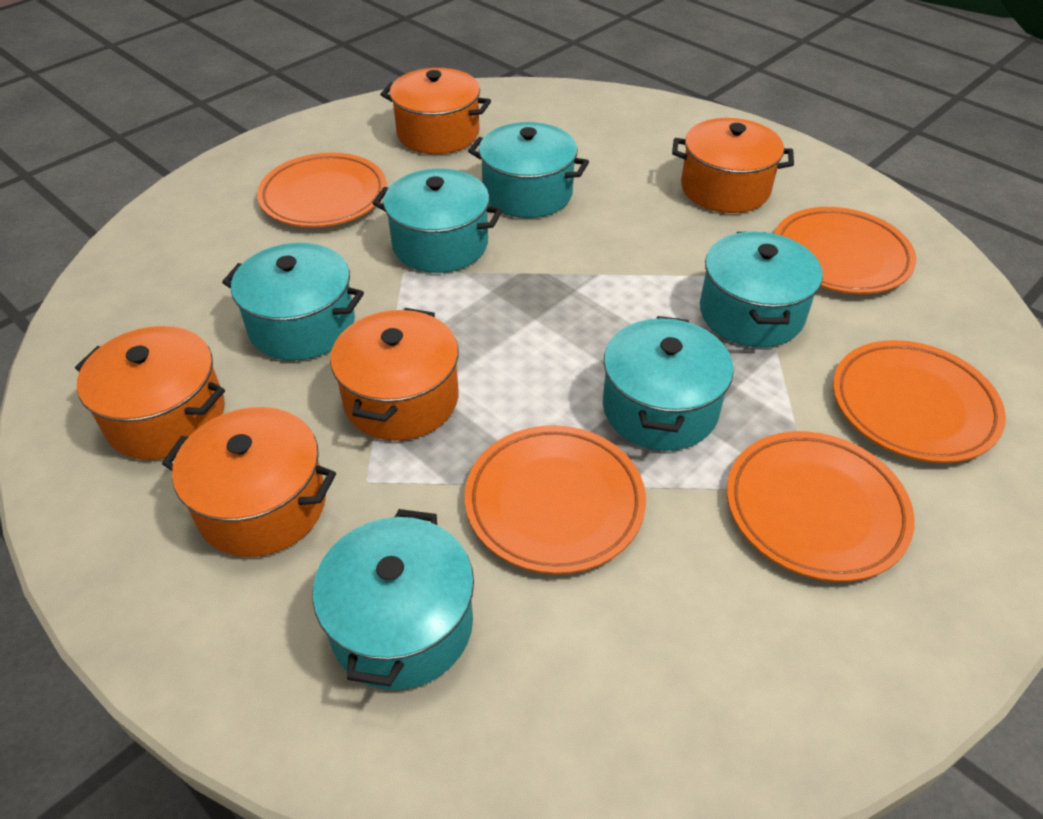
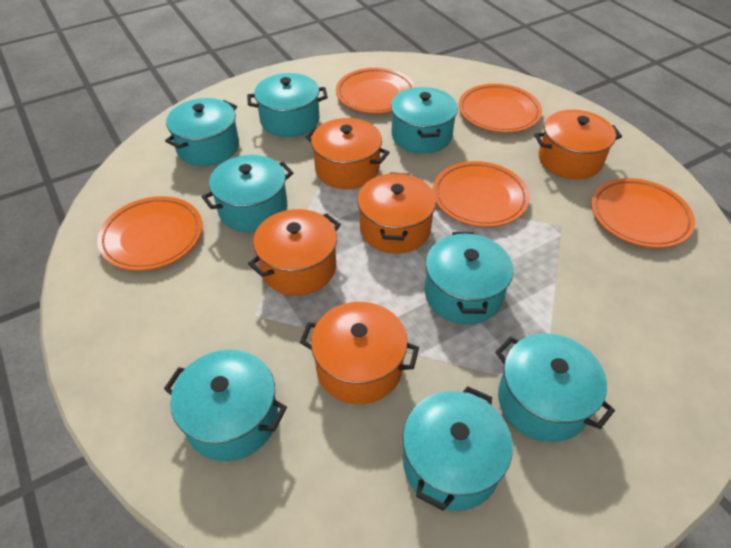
turquoise pot: 6 -> 8

